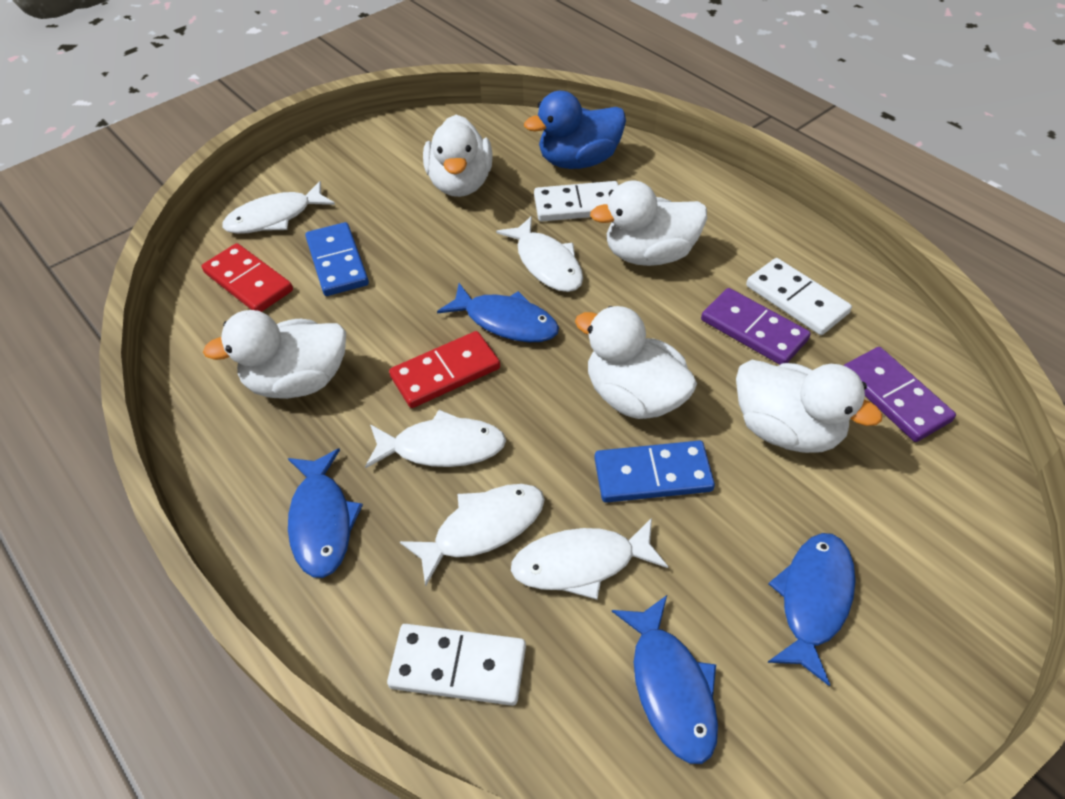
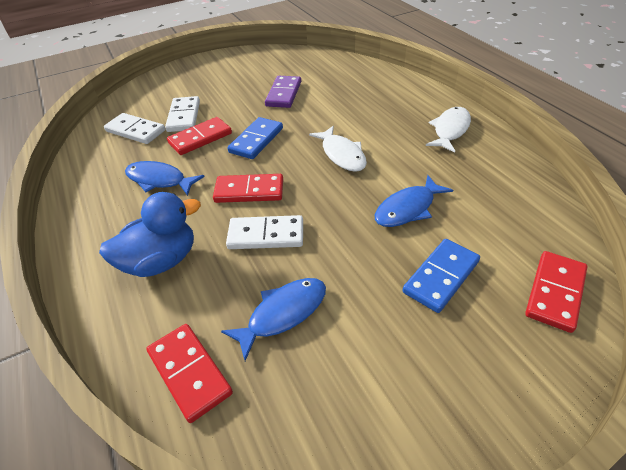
blue fish: 4 -> 3
purple domino: 2 -> 1
red domino: 2 -> 4
white duck: 5 -> 0
white fish: 5 -> 2

